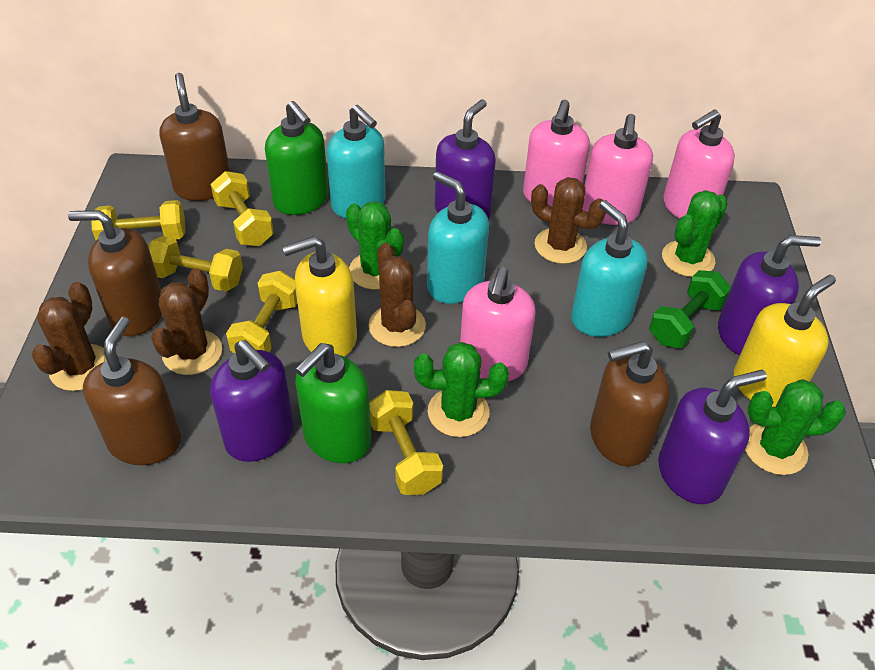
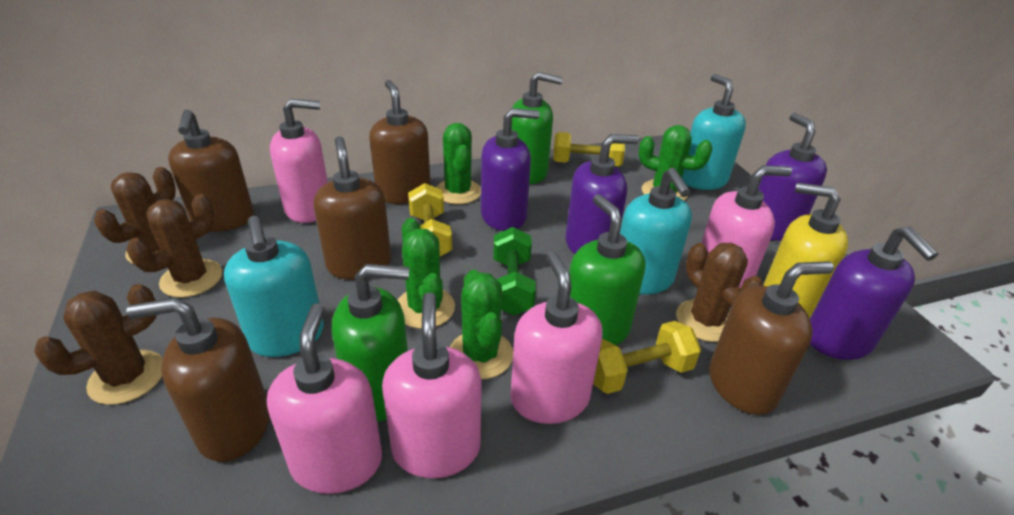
brown soap dispenser: 4 -> 5
green soap dispenser: 2 -> 3
pink soap dispenser: 4 -> 5
yellow dumbbell: 5 -> 3
yellow soap dispenser: 2 -> 1

